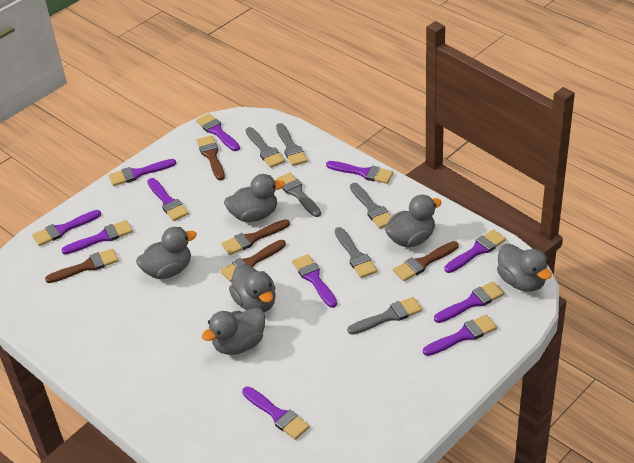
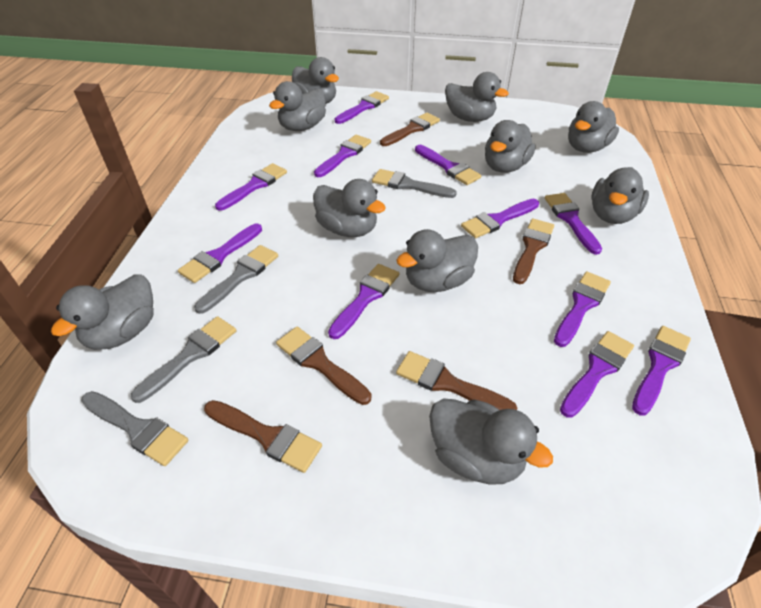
grey brush: 6 -> 4
grey duck: 6 -> 10

